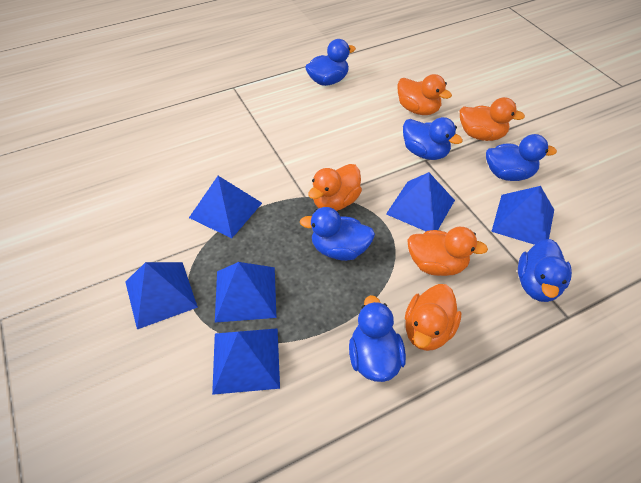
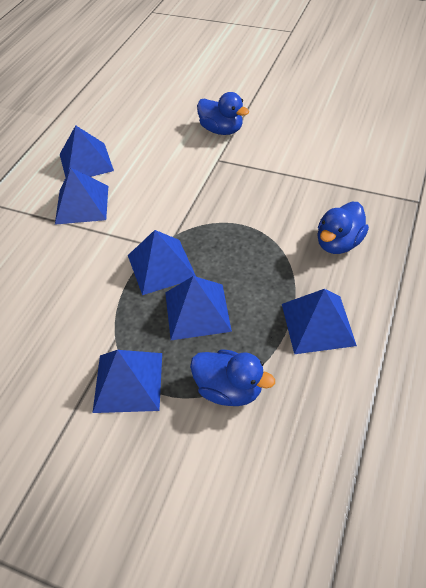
blue duck: 6 -> 3
orange duck: 5 -> 0

